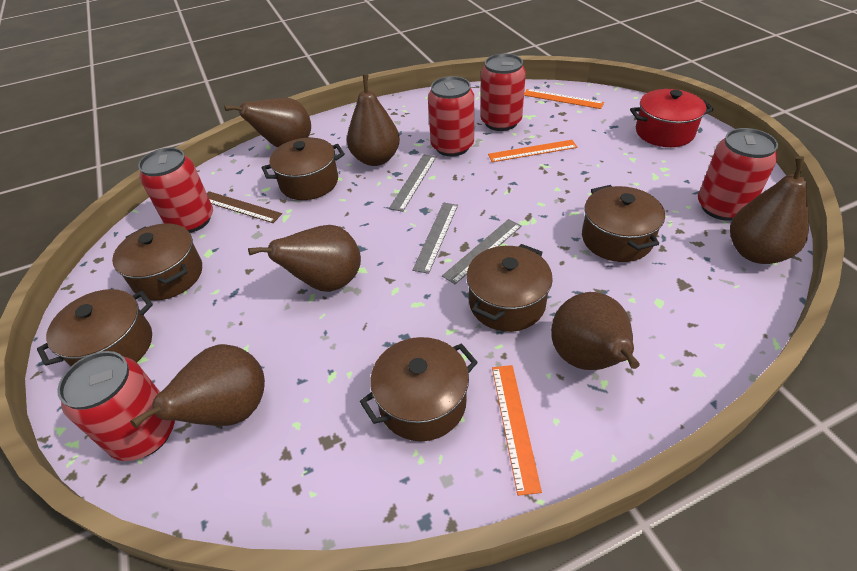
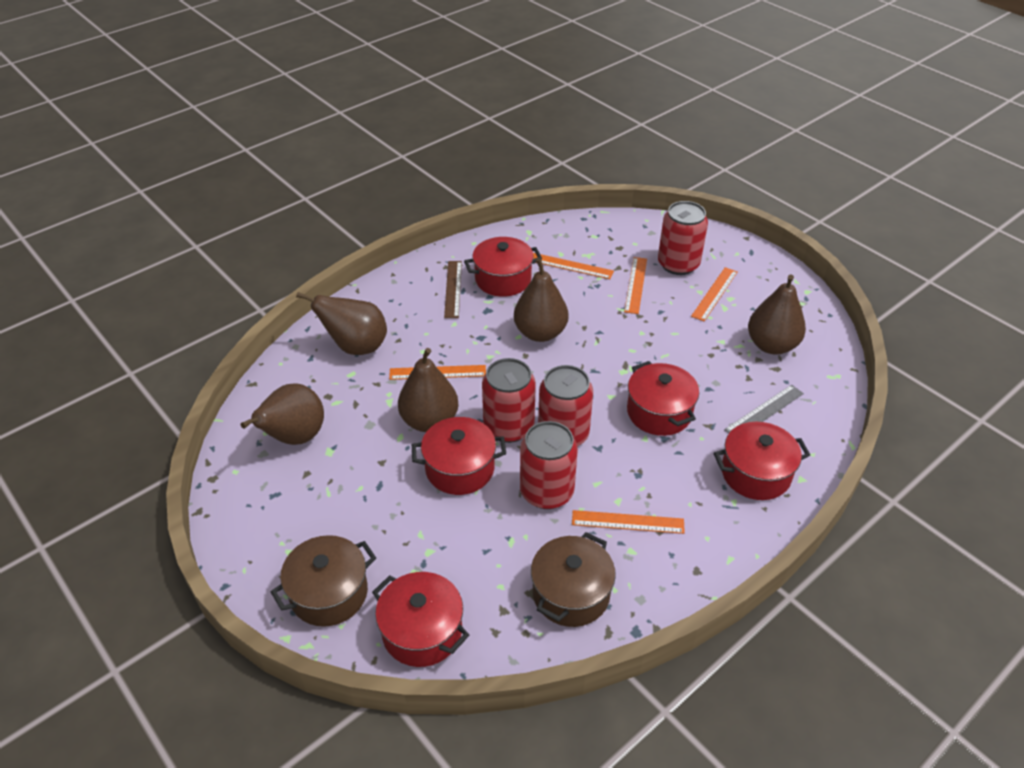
brown pear: 6 -> 5
brown pot: 6 -> 2
grey ruler: 3 -> 1
orange ruler: 3 -> 5
red can: 5 -> 4
red pot: 1 -> 5

